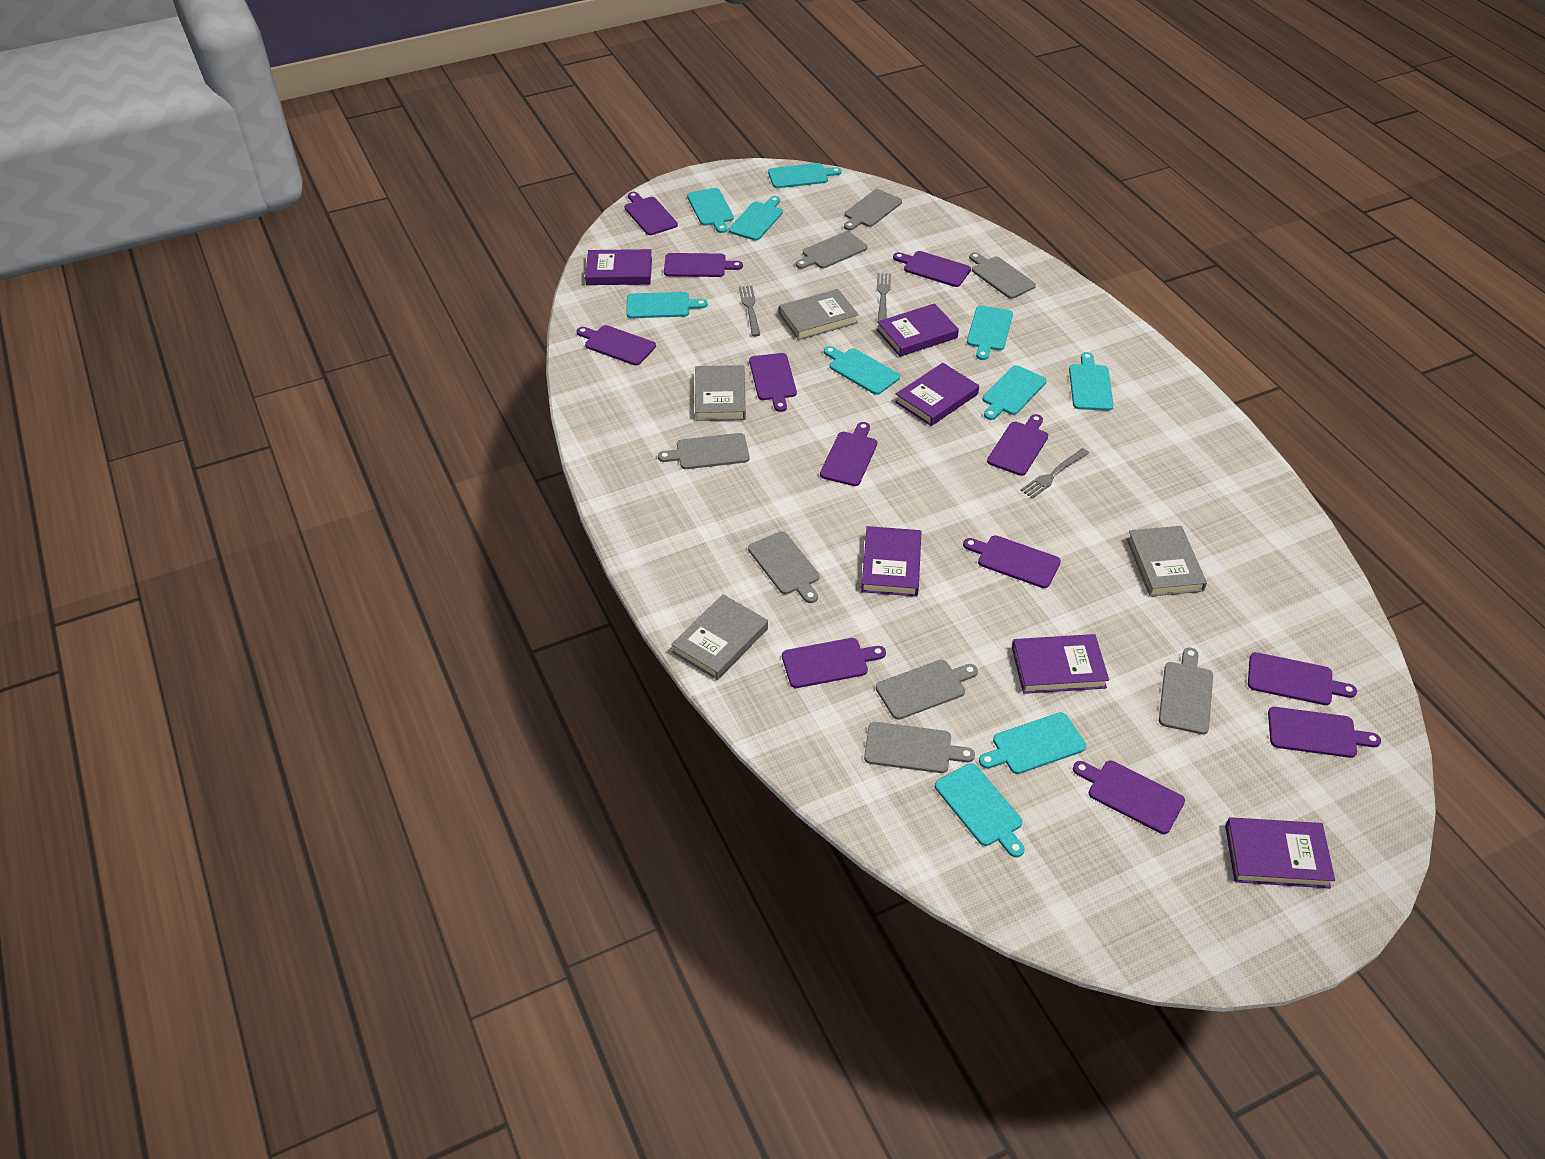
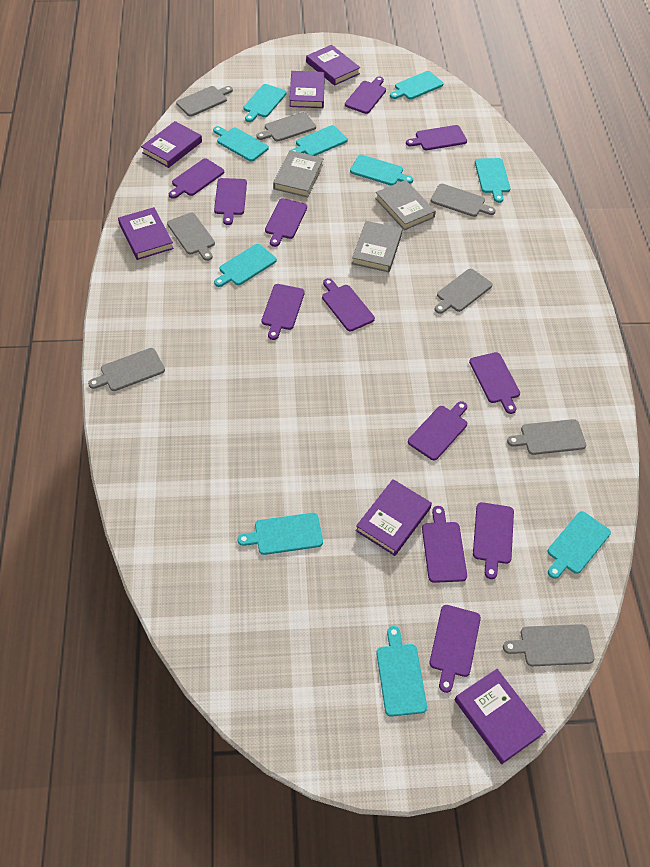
grey book: 4 -> 3
grey fork: 3 -> 0

